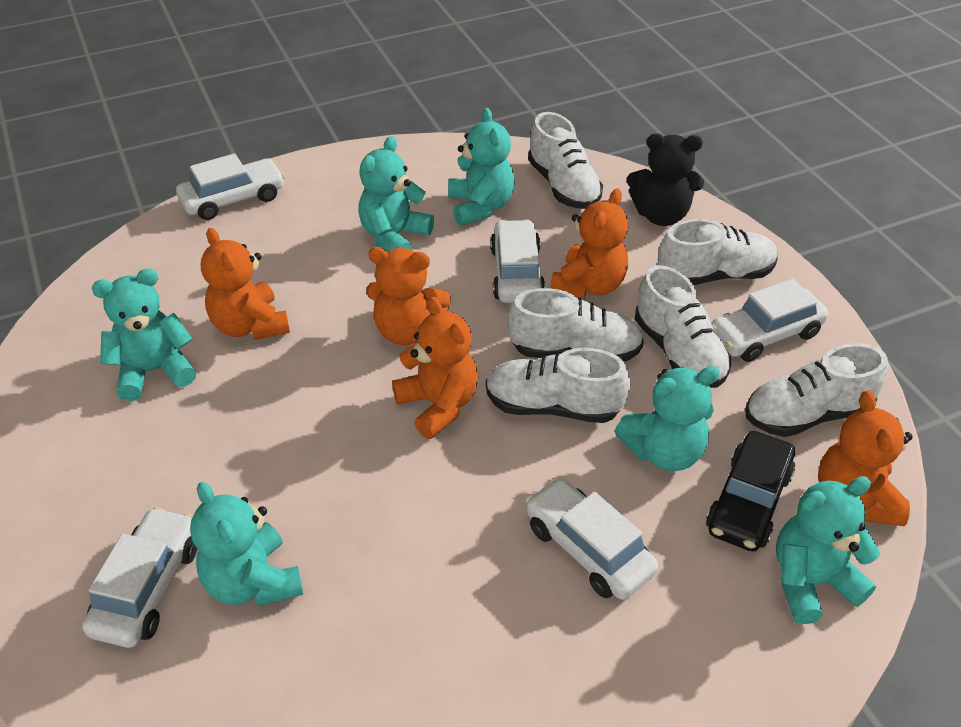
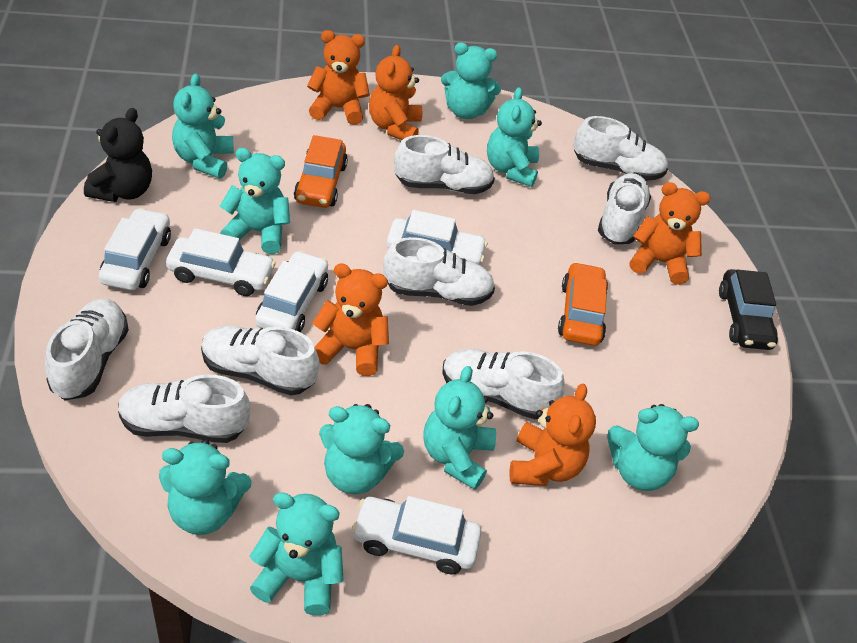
orange car: 0 -> 2
turquoise teddy bear: 6 -> 9
white shoe: 6 -> 8

